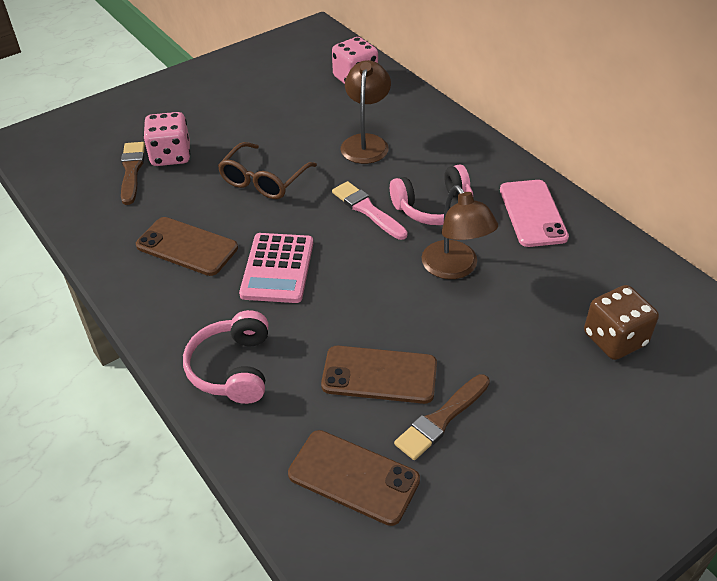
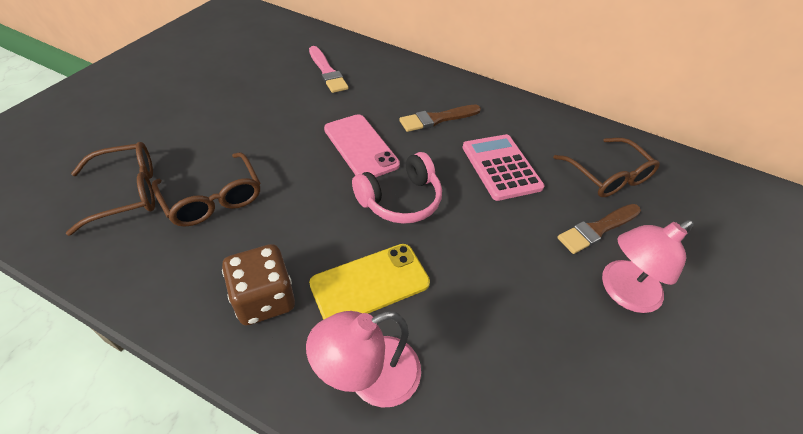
brown glasses: 1 -> 3
brown lamp: 2 -> 0
brown phone: 3 -> 0
pink dice: 2 -> 0
pink headphones: 2 -> 1
pink lamp: 0 -> 2
yellow phone: 0 -> 1

